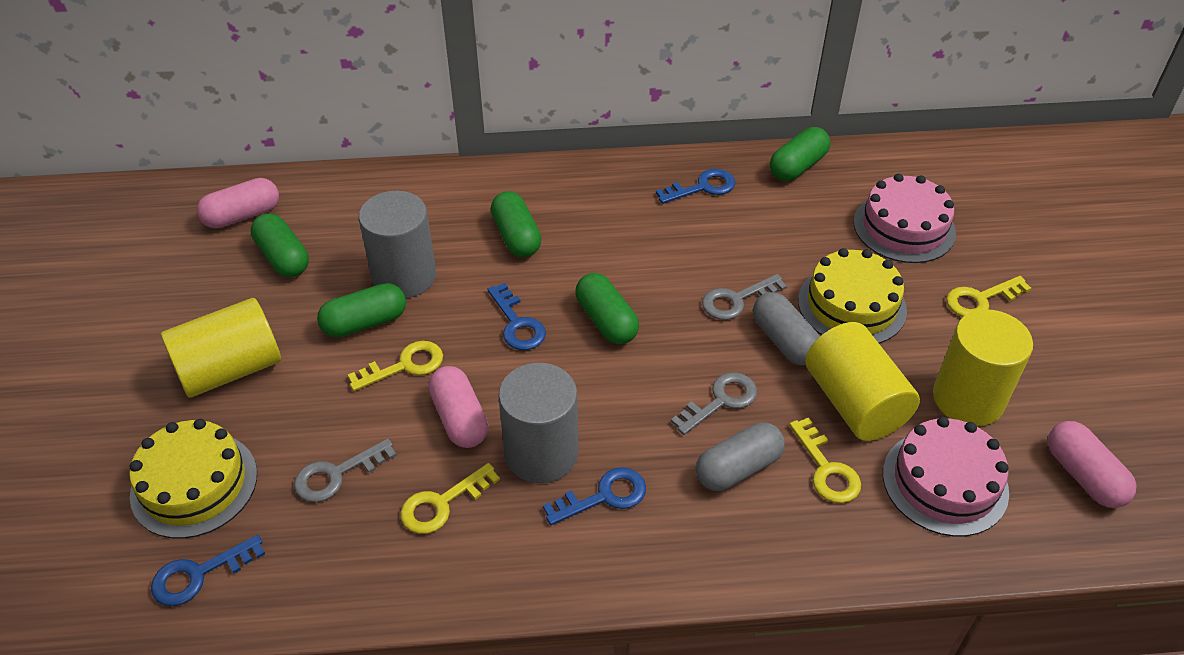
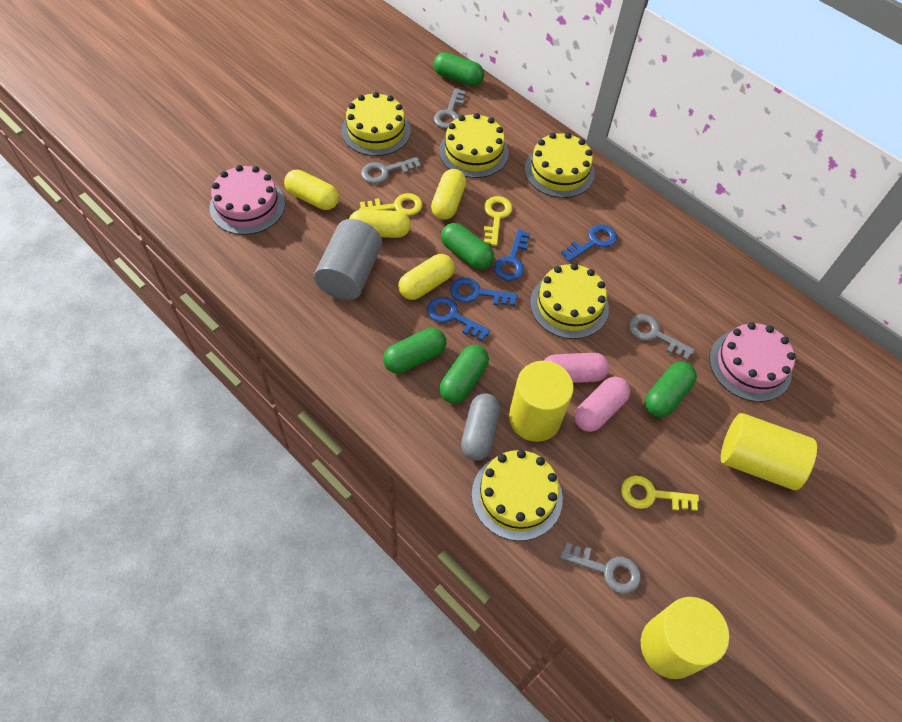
grey capsule: 2 -> 1
grey cylinder: 2 -> 1
grey key: 3 -> 4
pink capsule: 3 -> 2
yellow cake: 2 -> 5
yellow capsule: 0 -> 4
yellow key: 4 -> 3

